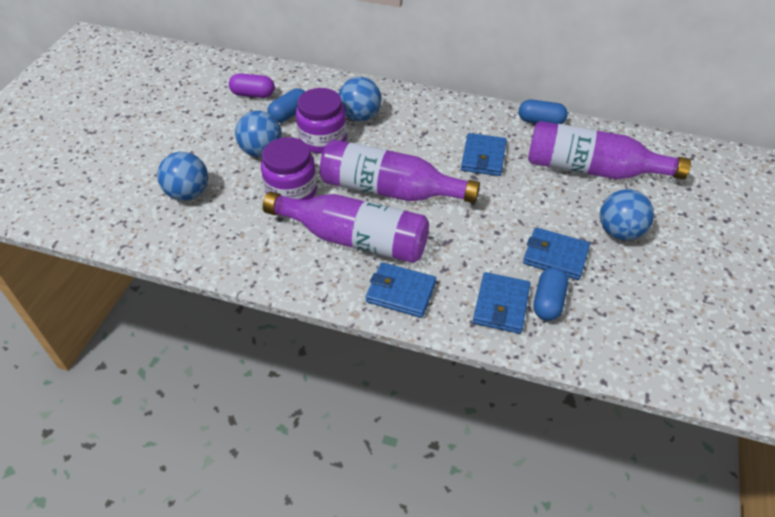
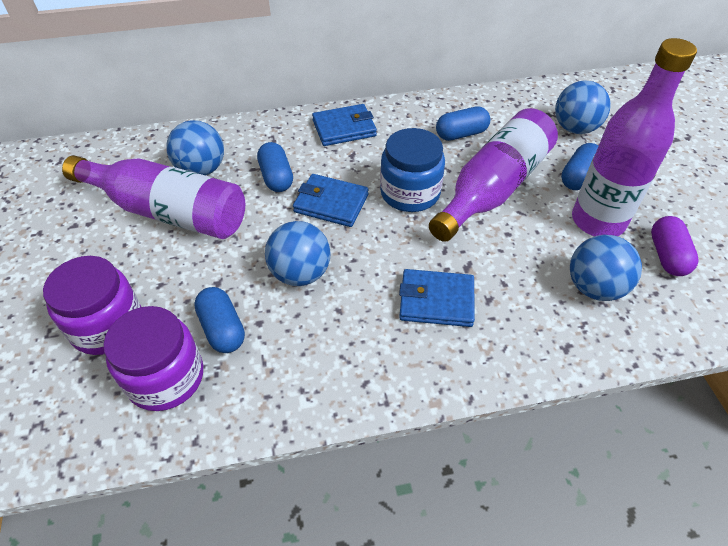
blue capsule: 3 -> 4
blue jar: 0 -> 1
blue wallet: 4 -> 3

